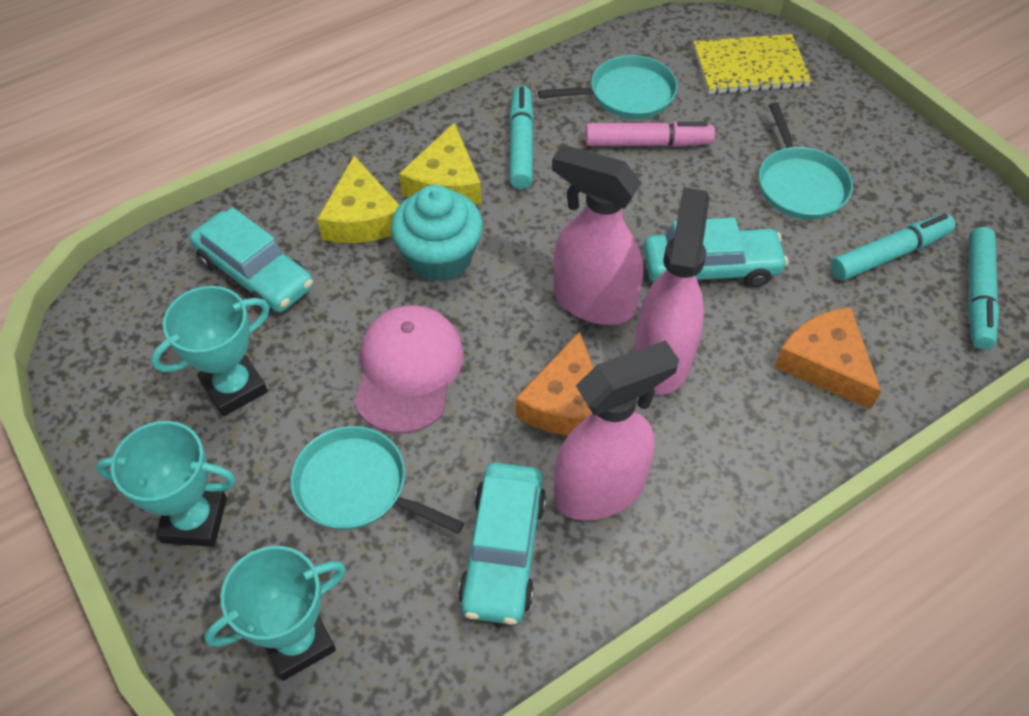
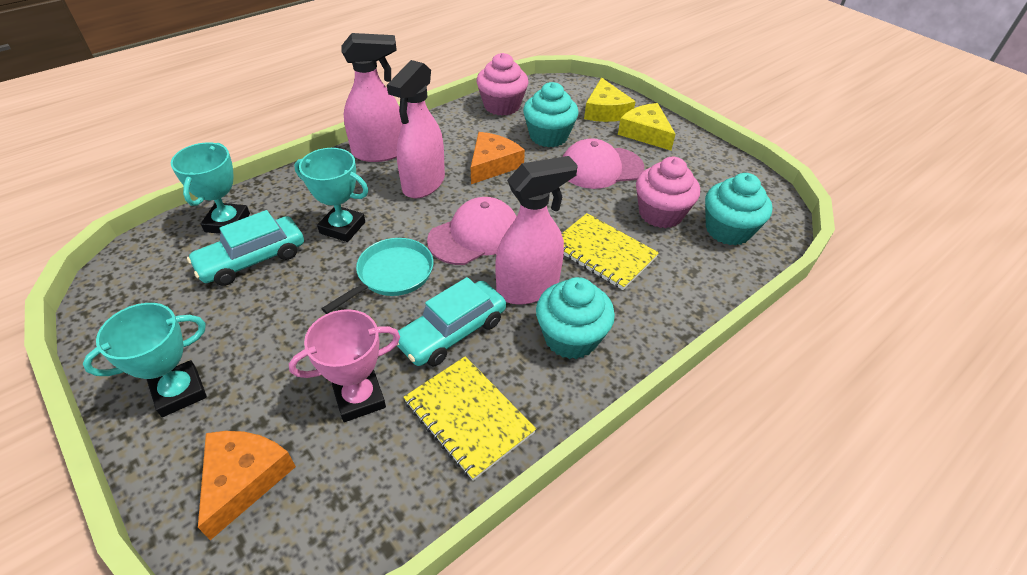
pink cap: 1 -> 2
pink cupcake: 0 -> 2
pink marker: 1 -> 0
pink trophy: 0 -> 1
turquoise car: 3 -> 2
turquoise cupcake: 1 -> 3
turquoise marker: 3 -> 0
turquoise pan: 3 -> 1
yellow notebook: 1 -> 2

